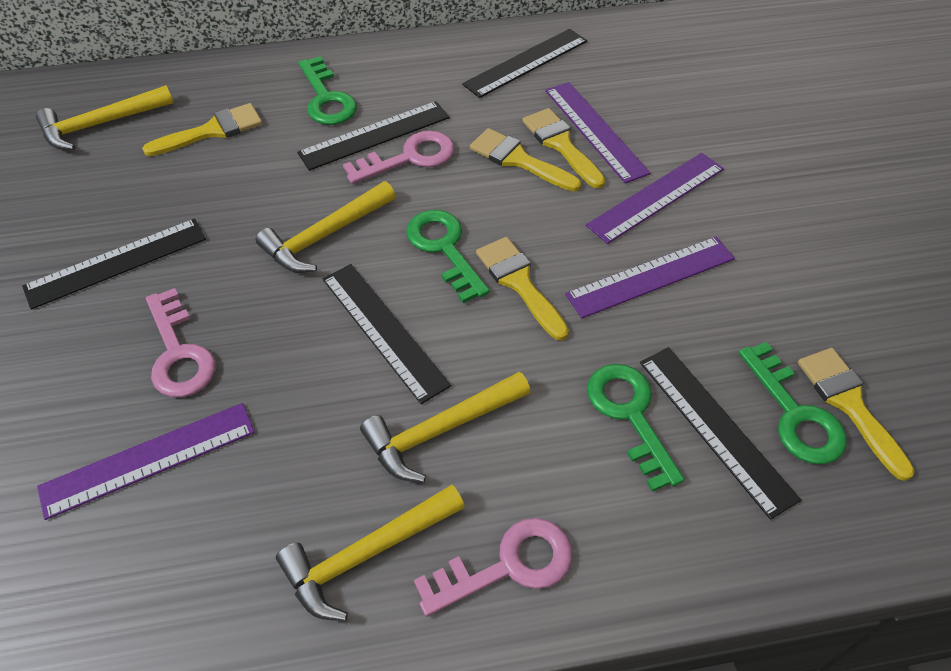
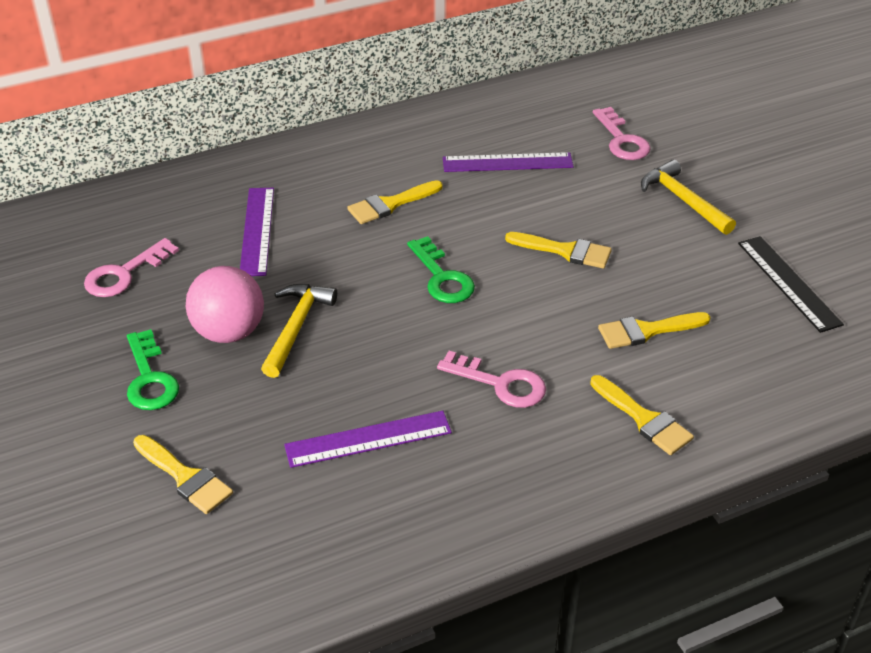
black ruler: 5 -> 1
green key: 4 -> 2
pink ball: 0 -> 1
purple ruler: 4 -> 3
yellow hammer: 4 -> 2

